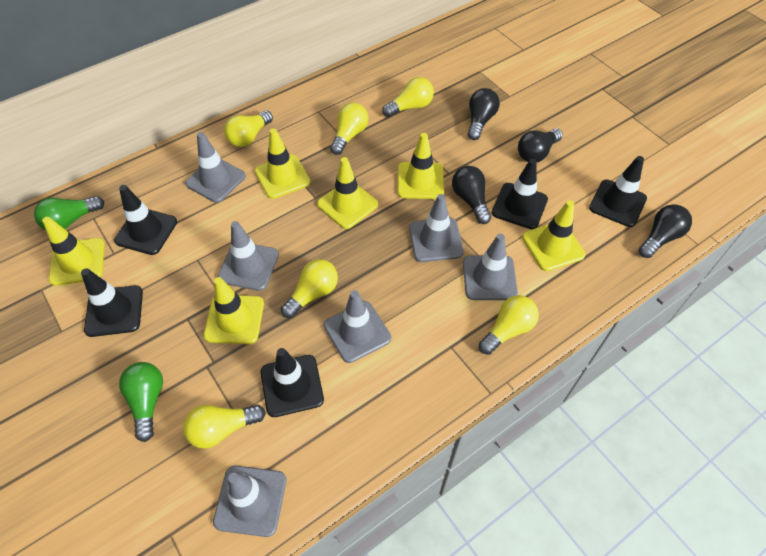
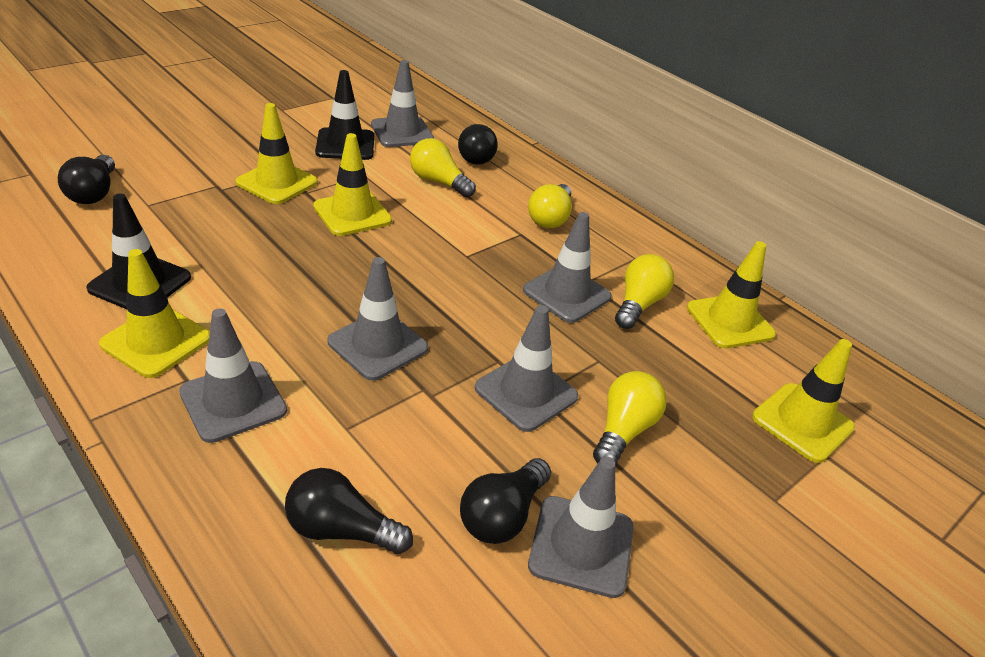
black traffic cone: 5 -> 2
green light bulb: 2 -> 0
yellow light bulb: 6 -> 4
yellow traffic cone: 6 -> 5

